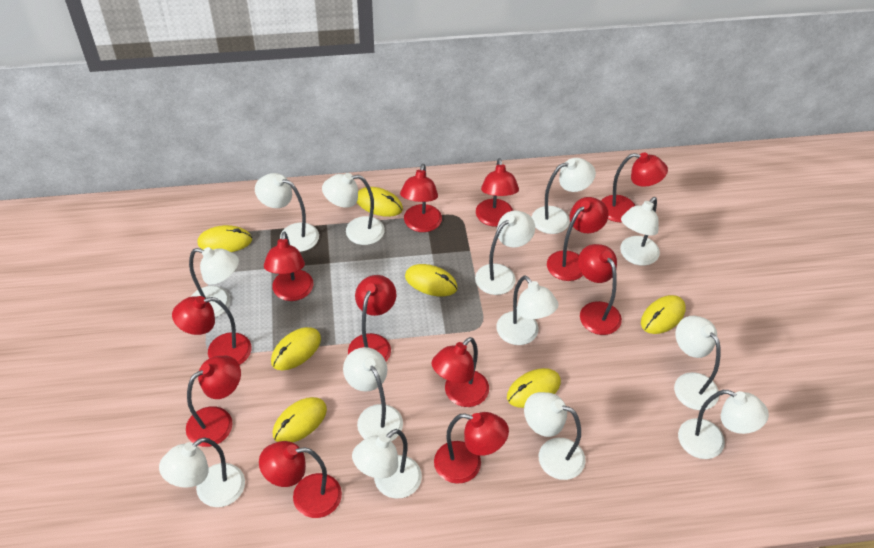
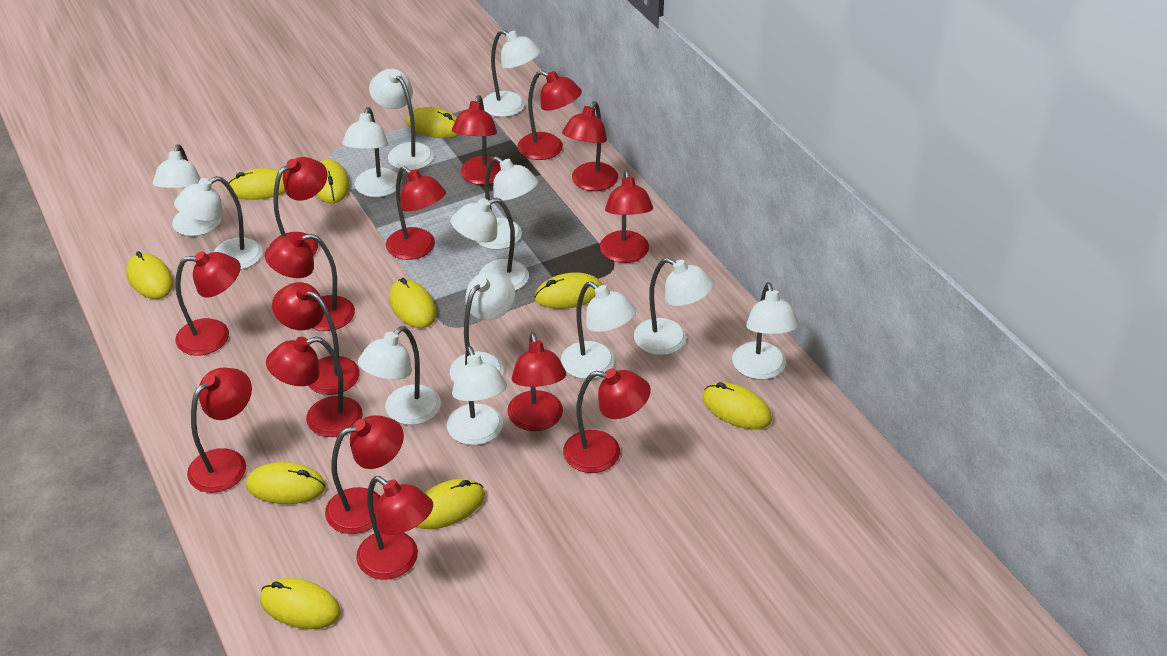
red lamp: 12 -> 15
yellow mouse: 7 -> 10

